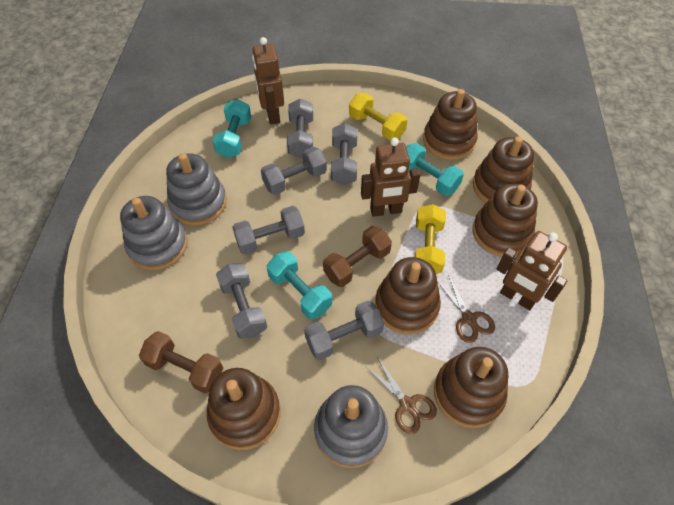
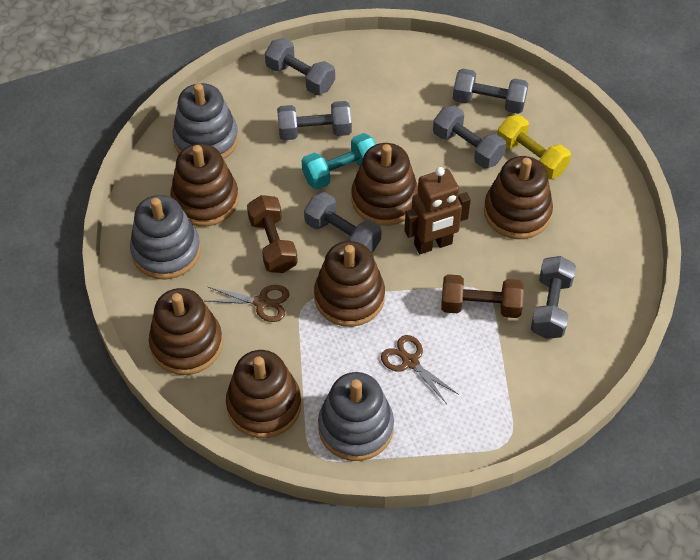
brown robot: 3 -> 1
turquoise dumbbell: 3 -> 1
yellow dumbbell: 2 -> 1

